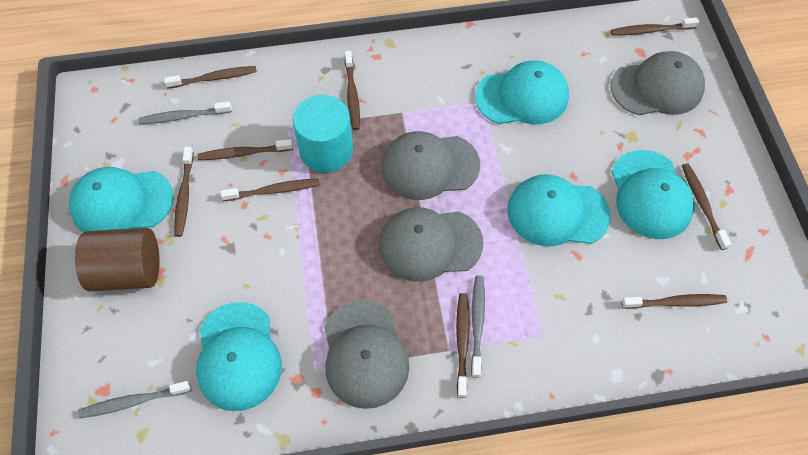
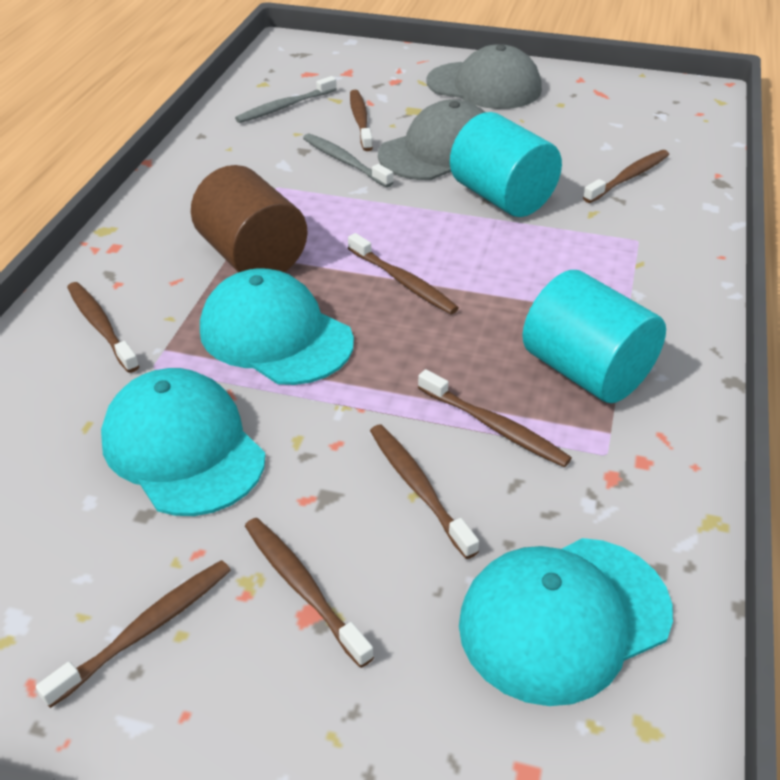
brown toothbrush: 9 -> 8
grey cap: 4 -> 2
grey toothbrush: 3 -> 2
turquoise cap: 5 -> 3
turquoise cylinder: 1 -> 2

